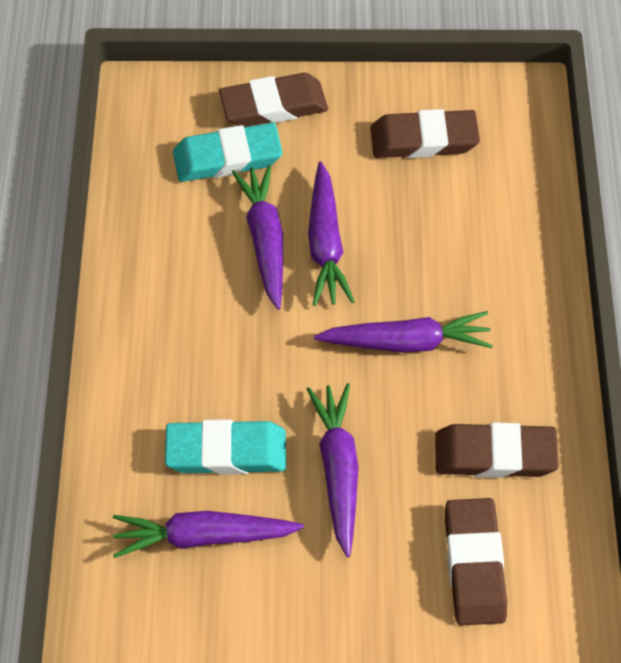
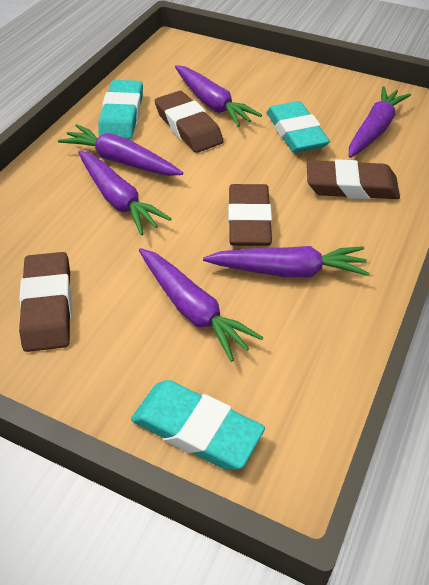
purple carrot: 5 -> 6
turquoise eraser: 2 -> 3

